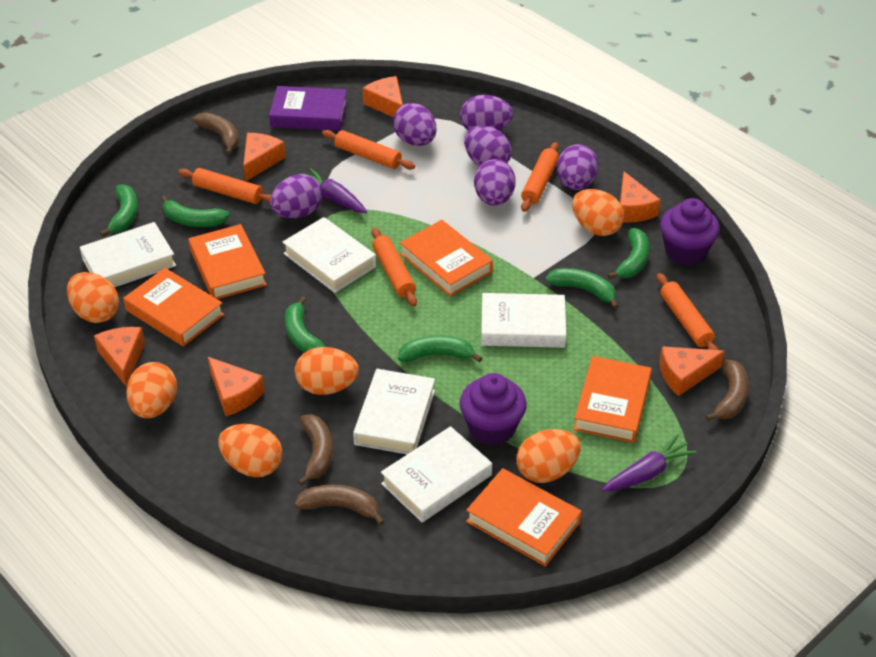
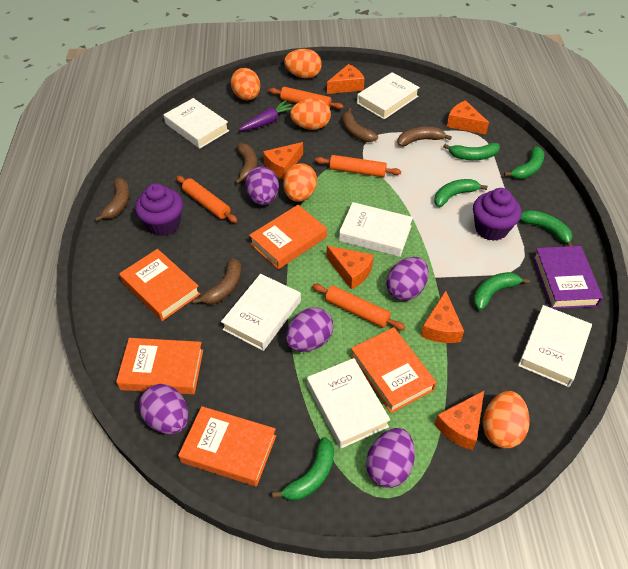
brown banana: 4 -> 5
orange egg: 6 -> 5
orange rolling pin: 5 -> 4
purple carrot: 2 -> 1
purple egg: 6 -> 5
white book: 5 -> 6

